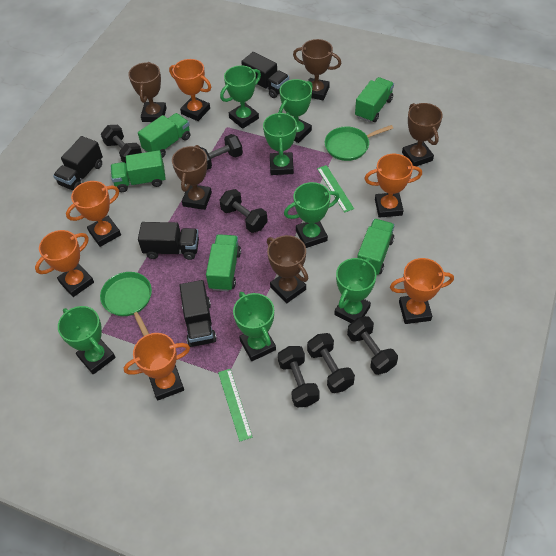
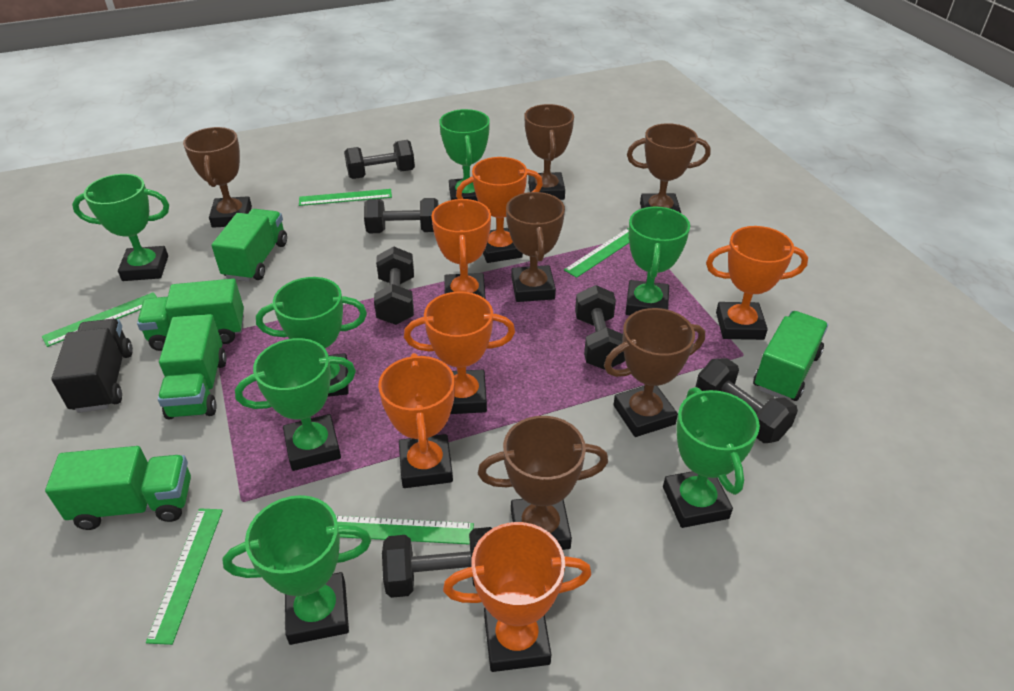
black truck: 4 -> 1
brown trophy: 5 -> 6
green pan: 2 -> 0
green ruler: 2 -> 5

